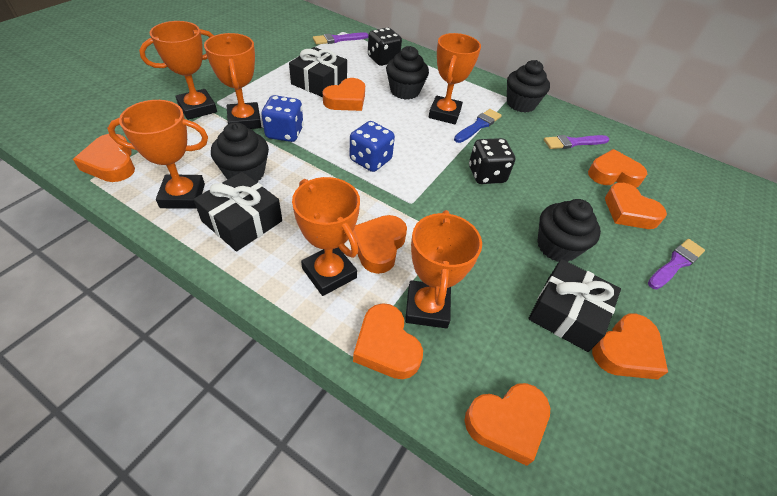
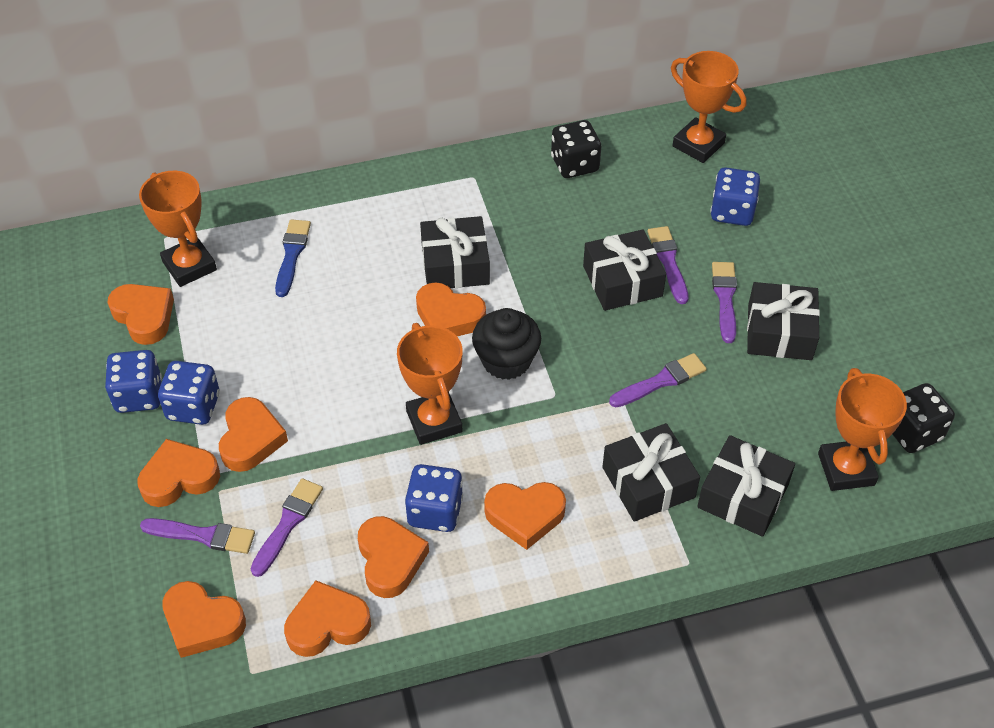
black cupcake: 4 -> 1
black gift: 3 -> 5
blue dice: 2 -> 4
orange trophy: 6 -> 4
purple brush: 3 -> 5

